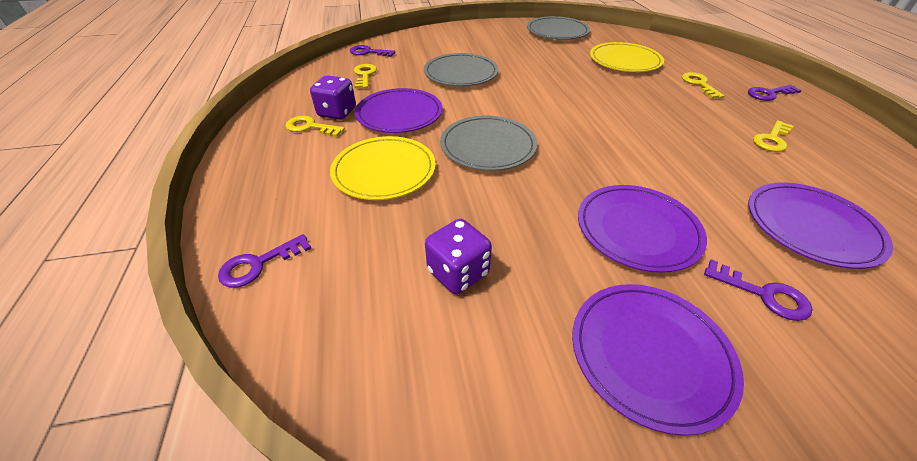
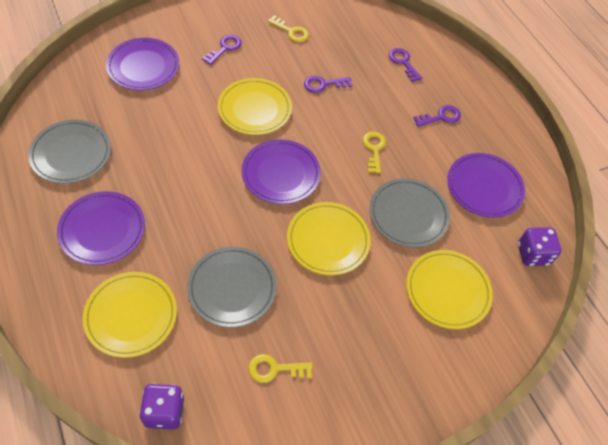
yellow key: 4 -> 3
yellow plate: 2 -> 4

